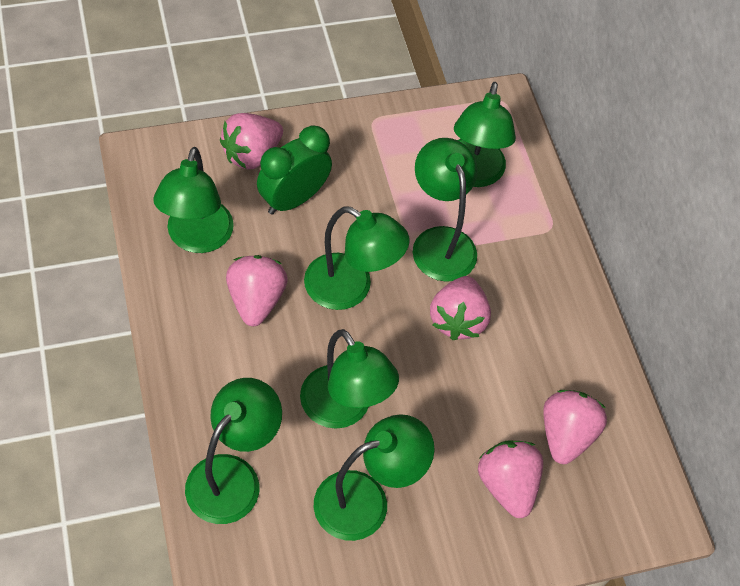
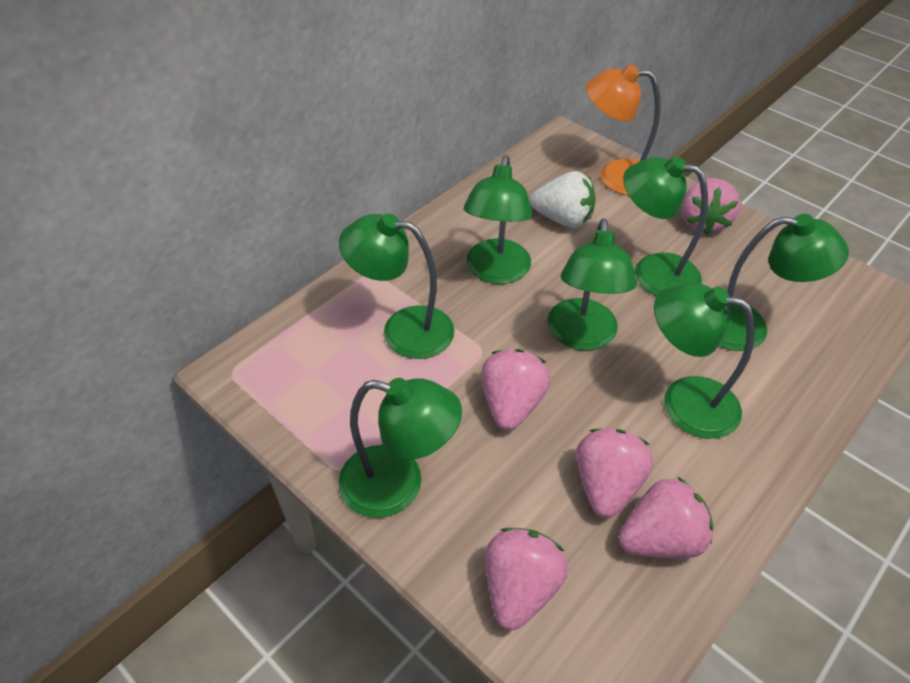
green clock: 1 -> 0
orange lamp: 0 -> 1
white strawberry: 0 -> 1

